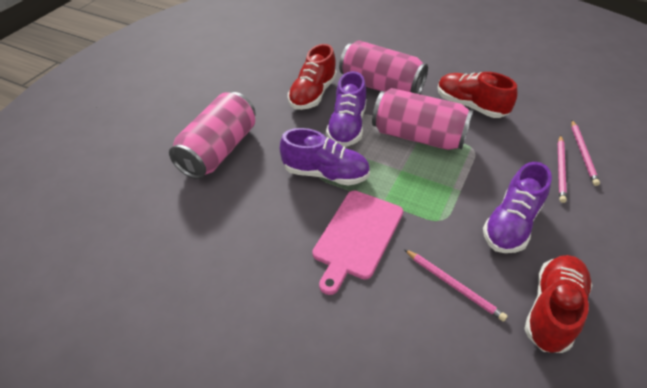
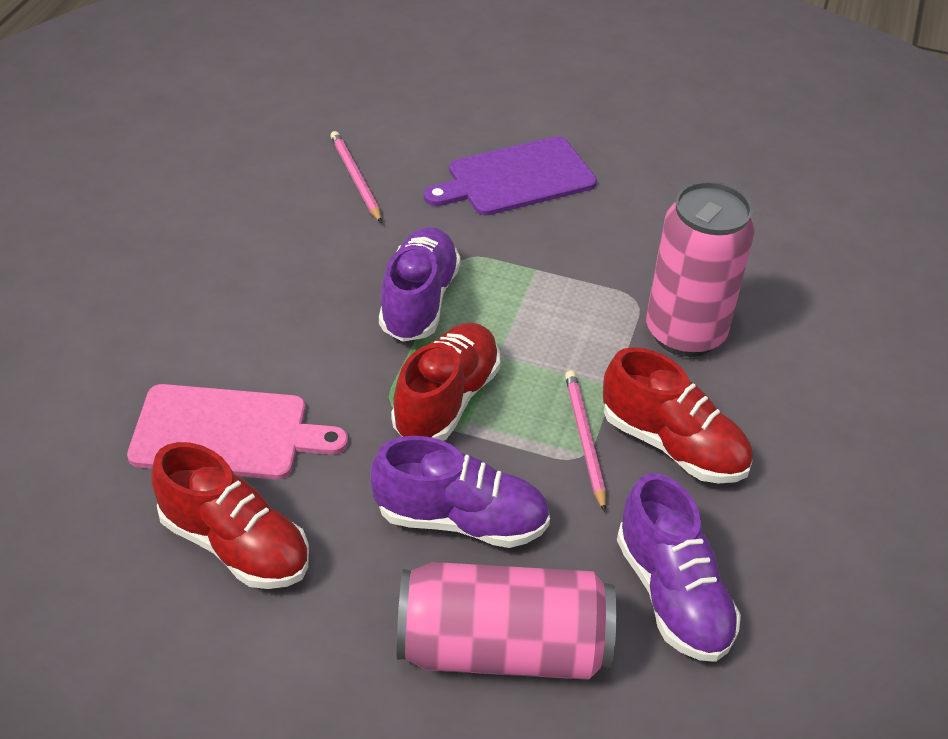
pink can: 3 -> 2
pink pencil: 3 -> 2
purple cutting board: 0 -> 1

